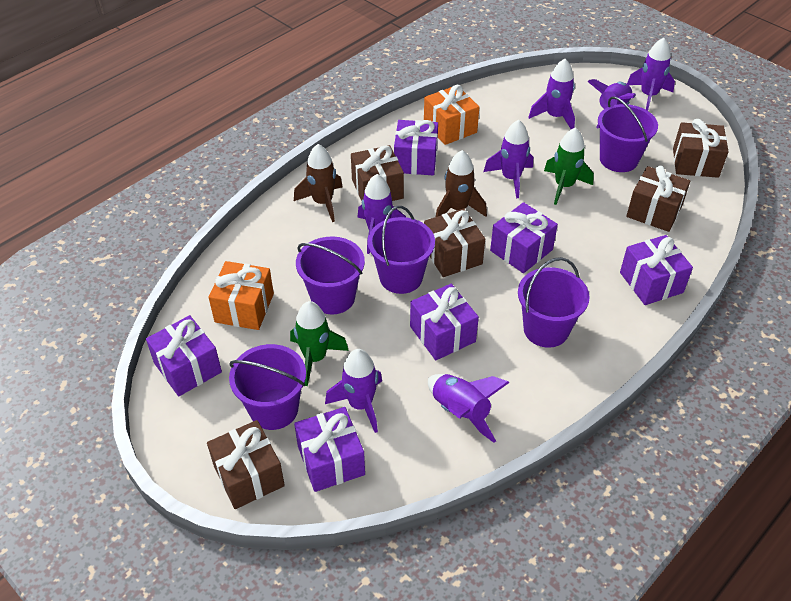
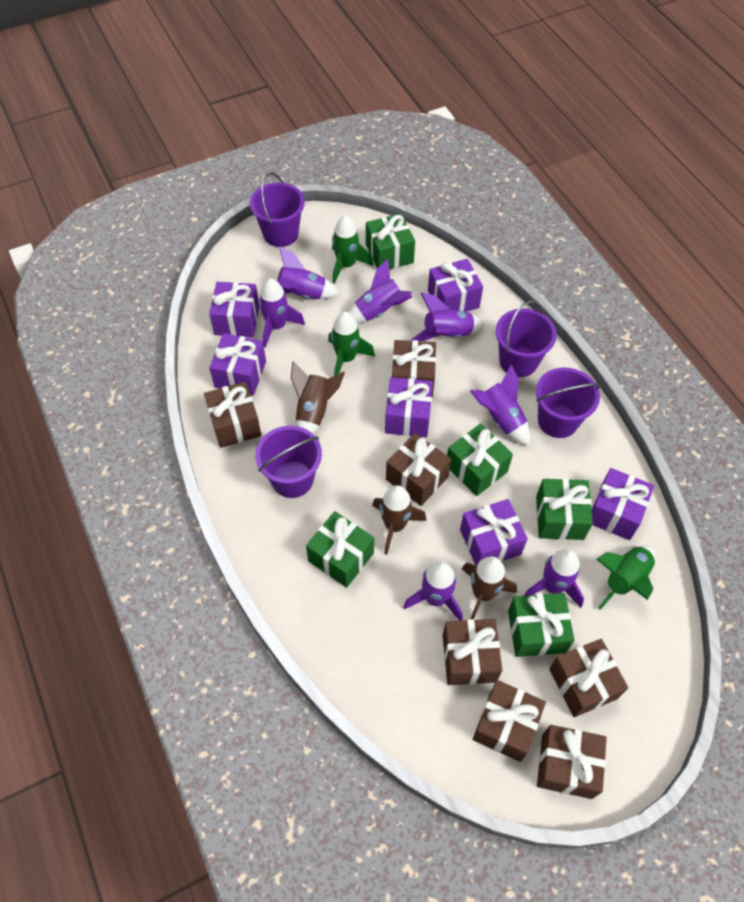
brown gift: 5 -> 7
brown rocket: 2 -> 3
green gift: 0 -> 5
green rocket: 2 -> 3
orange gift: 2 -> 0
purple bucket: 5 -> 4

